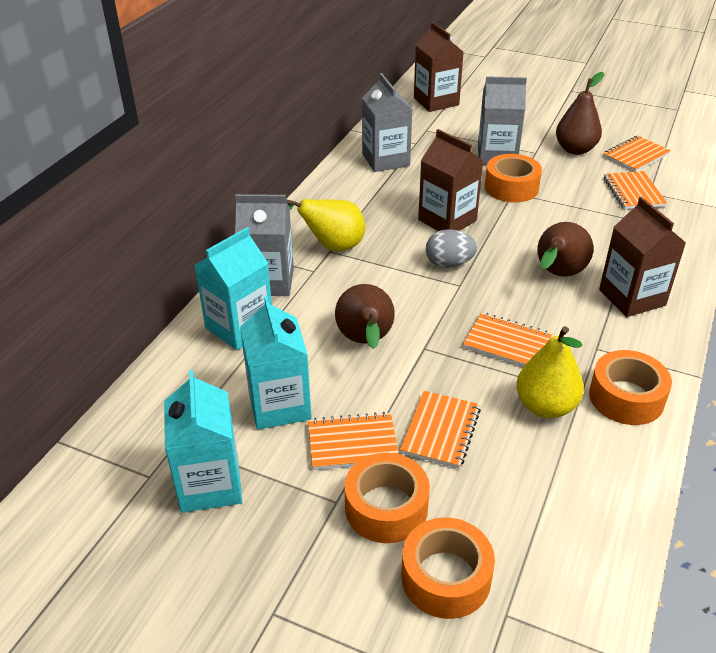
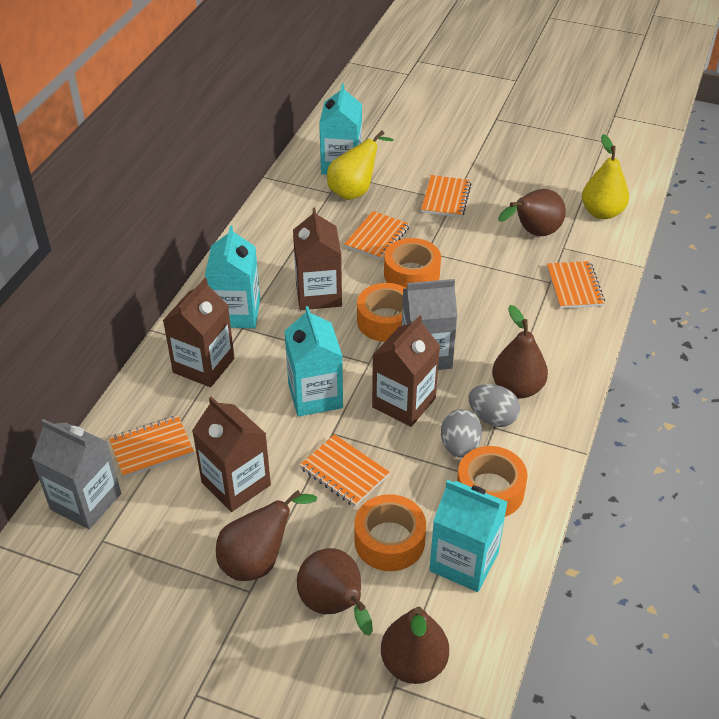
brown carton: 3 -> 4
brown pear: 3 -> 5
grey carton: 3 -> 2
grey egg: 1 -> 2
turquoise carton: 3 -> 4

